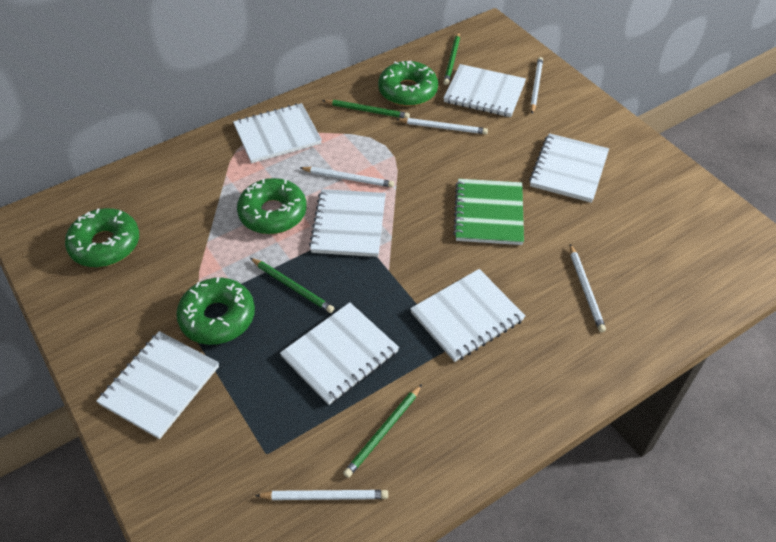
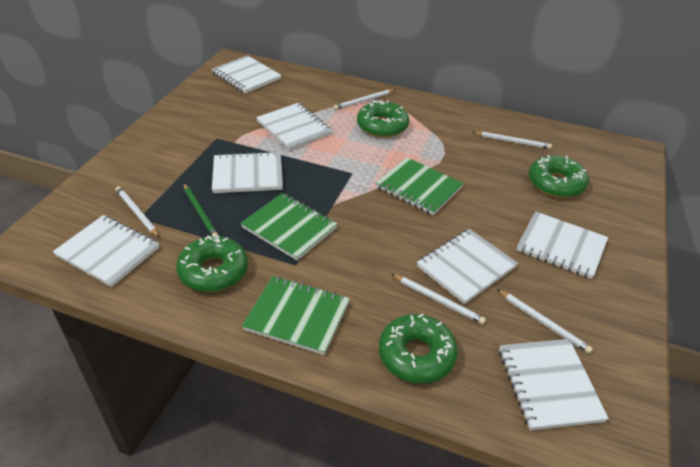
green notebook: 1 -> 3
green pencil: 4 -> 1

